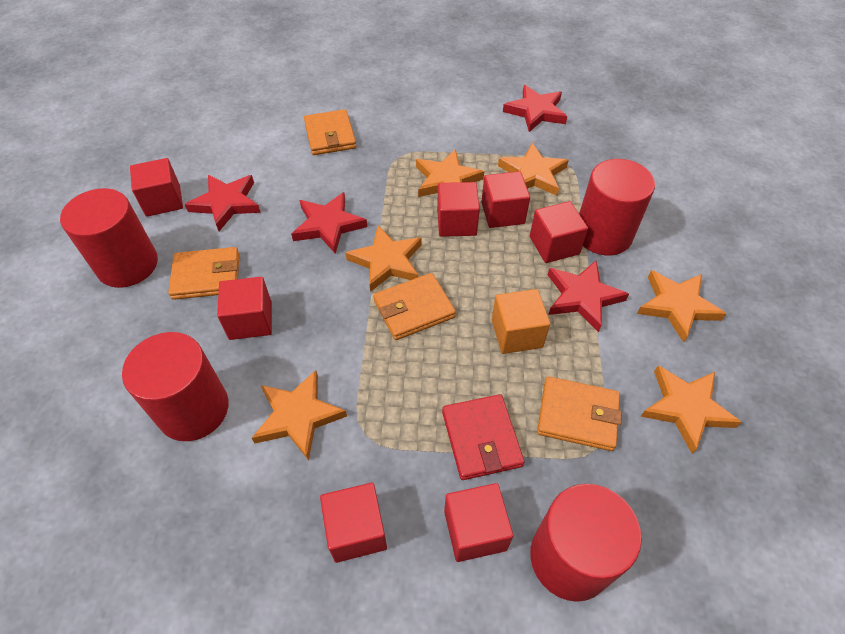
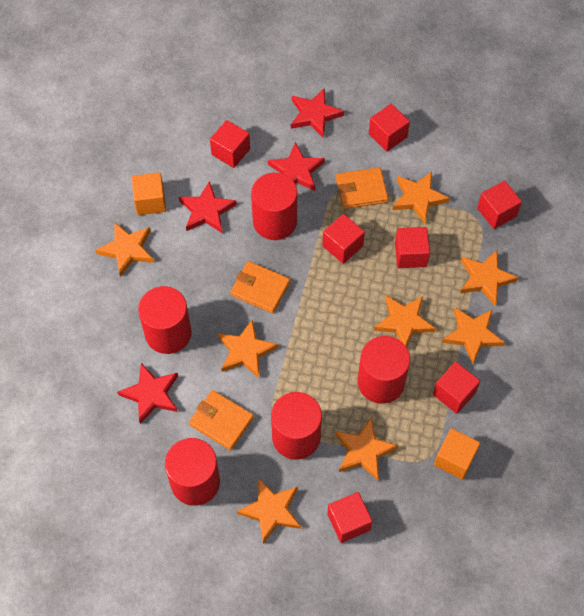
orange cube: 1 -> 2
orange star: 6 -> 8
orange wallet: 4 -> 3
red cylinder: 4 -> 5
red wallet: 1 -> 0

